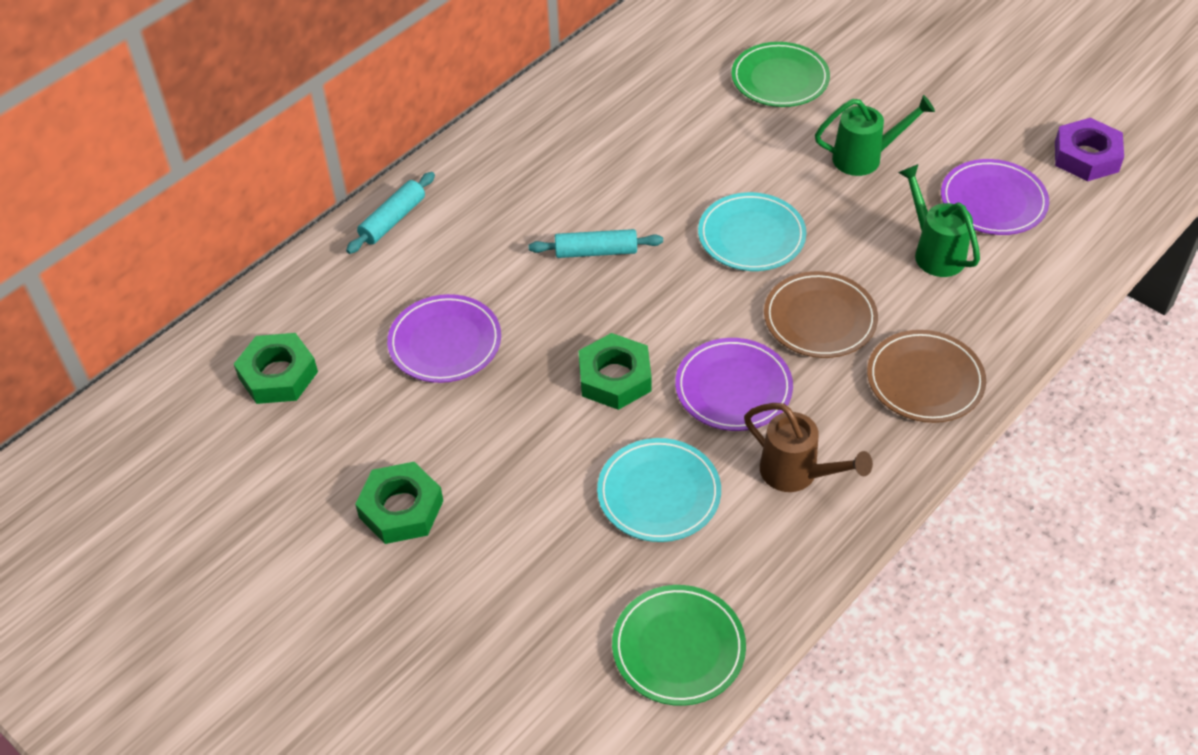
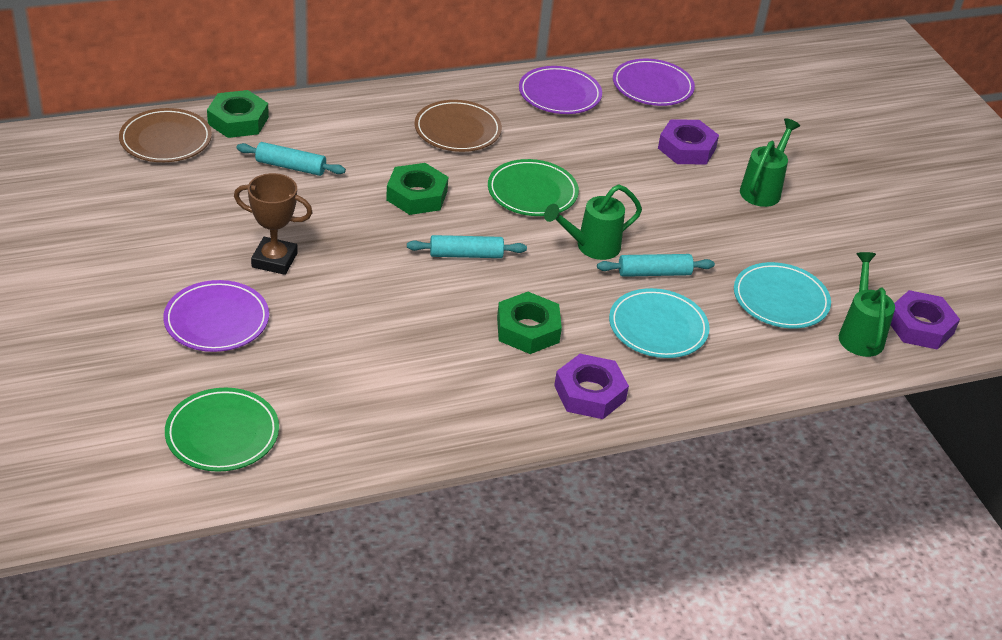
brown trophy: 0 -> 1
brown watering can: 1 -> 0
green watering can: 2 -> 3
purple nut: 1 -> 3
turquoise rolling pin: 2 -> 3

